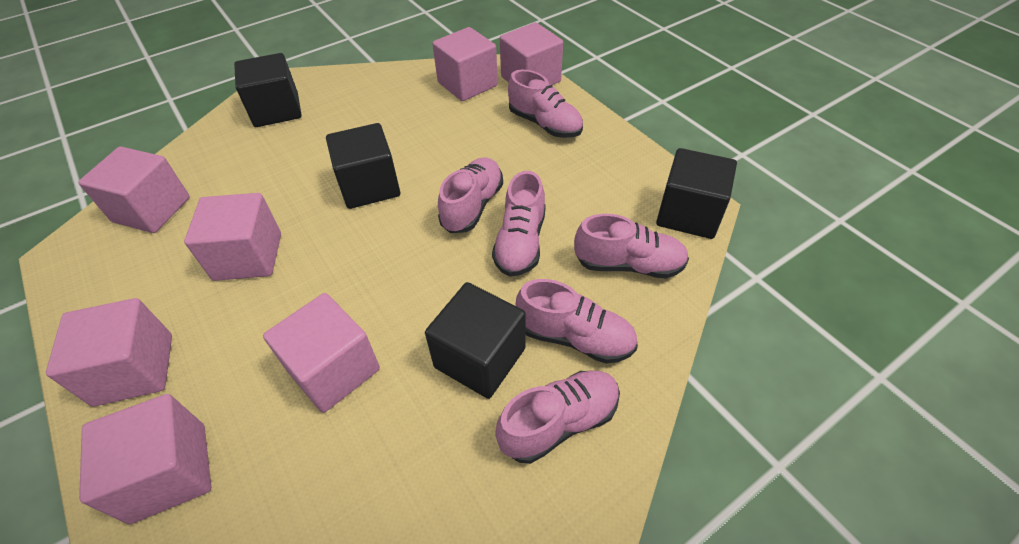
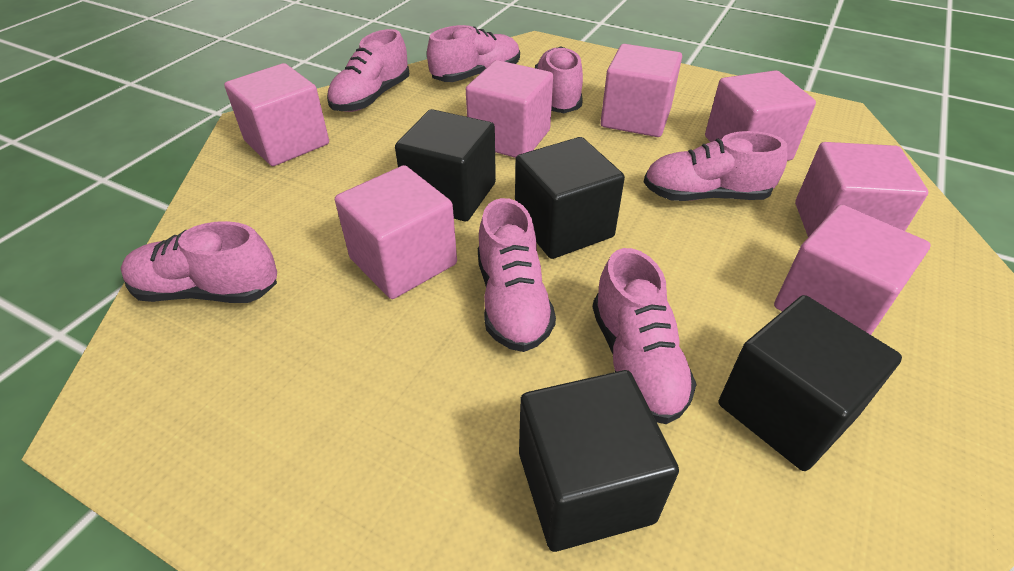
pink shoe: 6 -> 7

